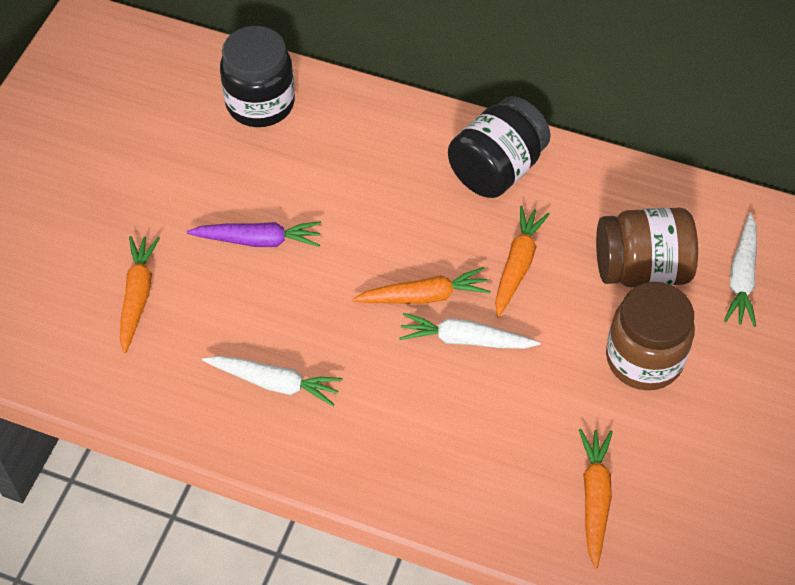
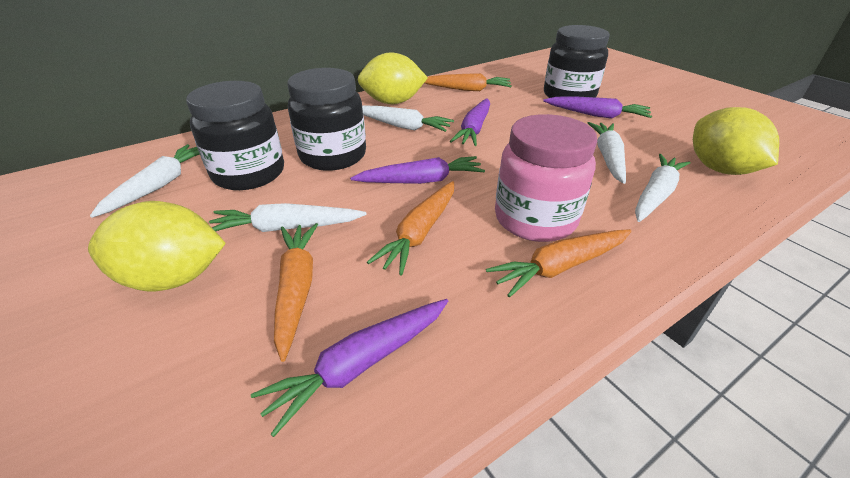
black jar: 2 -> 3
brown jar: 2 -> 0
pink jar: 0 -> 1
purple carrot: 1 -> 4
white carrot: 3 -> 5
yellow lemon: 0 -> 3

